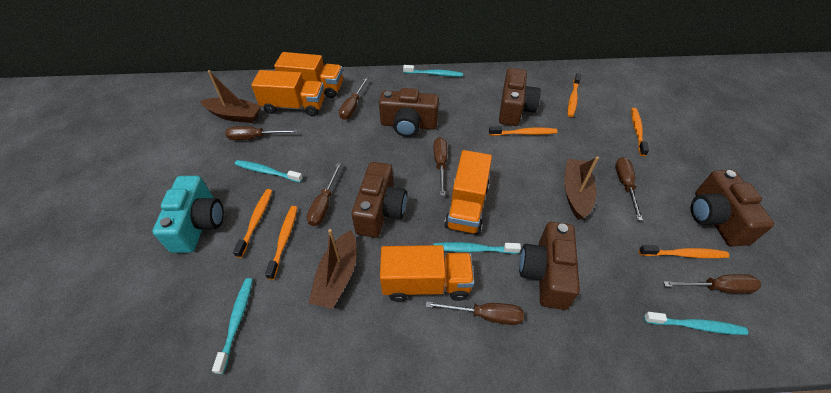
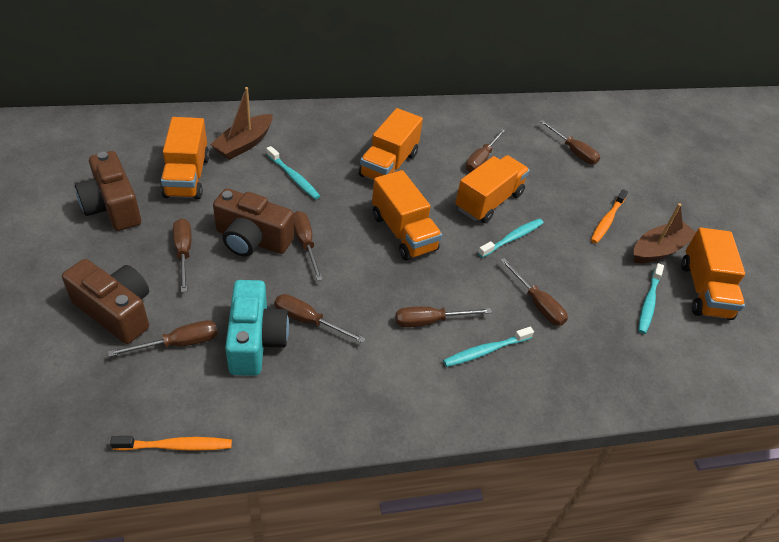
brown boat: 3 -> 2
brown camera: 5 -> 3
brown screwdriver: 7 -> 8
orange toothbrush: 6 -> 2
orange truck: 4 -> 5
turquoise toothbrush: 5 -> 4

